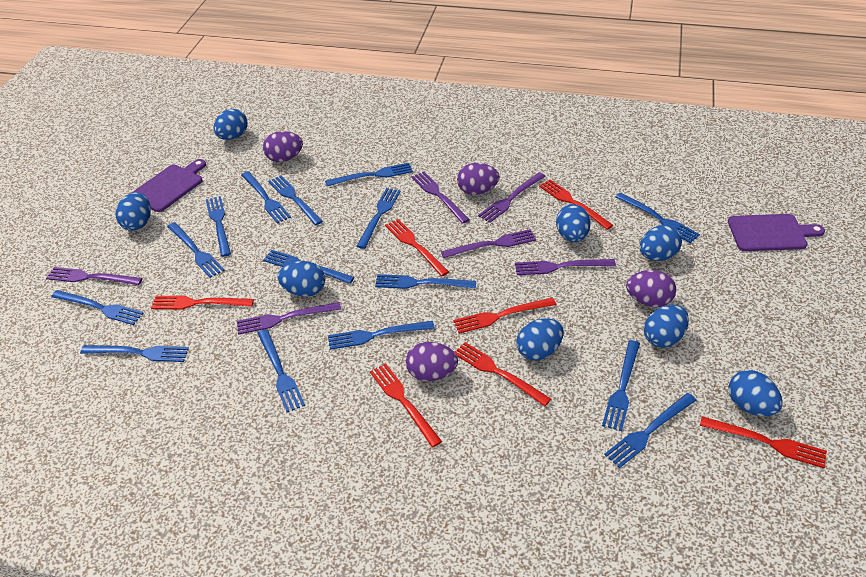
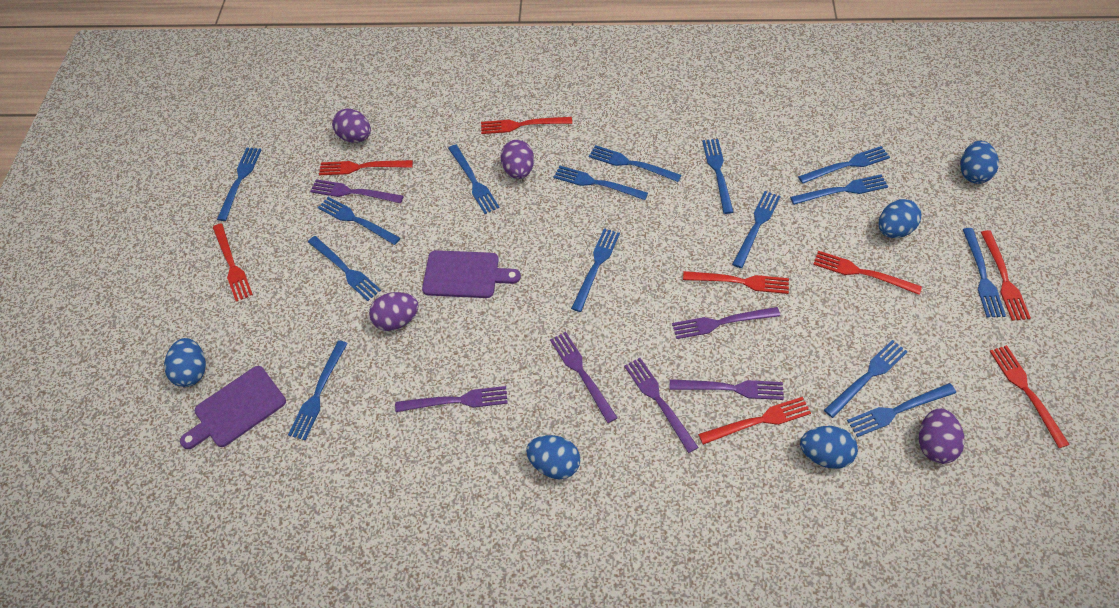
blue egg: 8 -> 5
red fork: 7 -> 8

